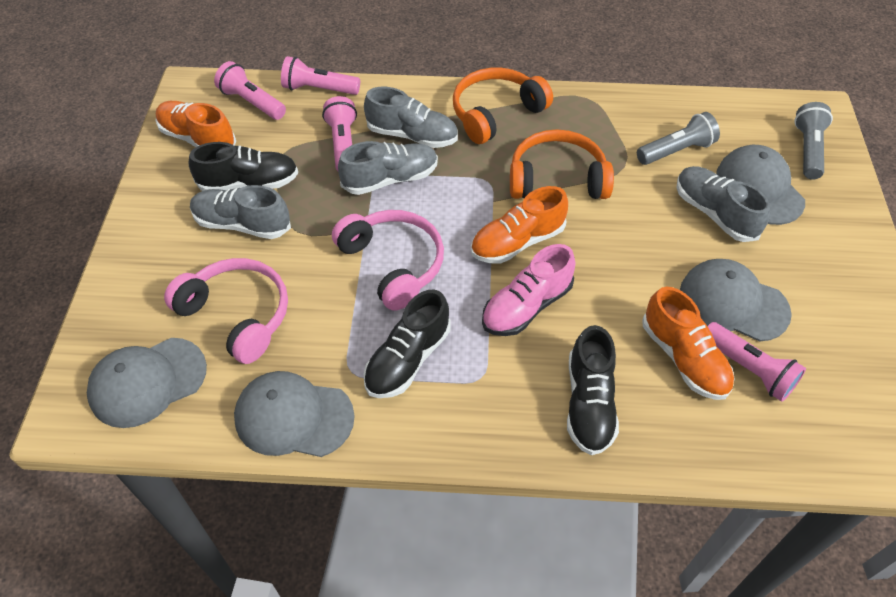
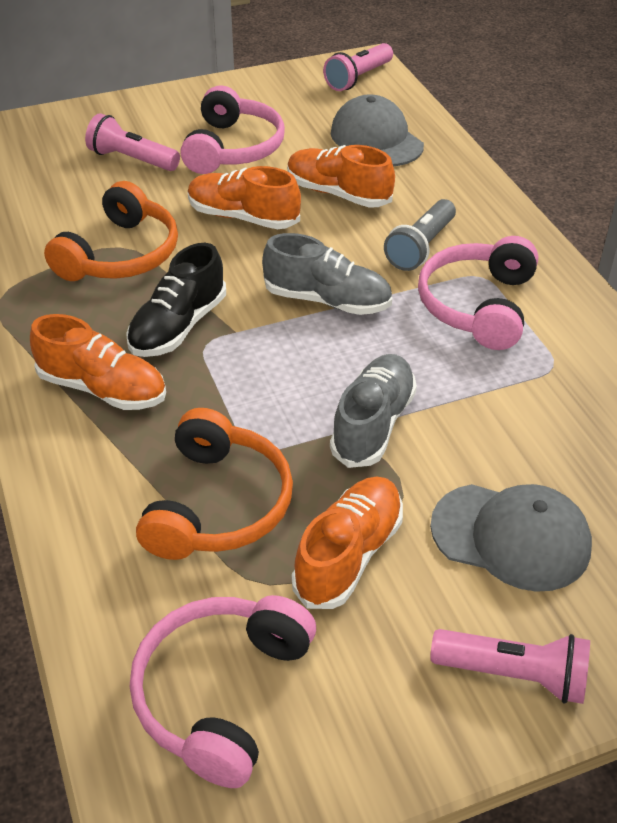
black shoe: 3 -> 1
grey cap: 4 -> 2
grey flashlight: 2 -> 1
grey shoe: 4 -> 2
orange shoe: 3 -> 4
pink flashlight: 4 -> 3
pink headphones: 2 -> 3
pink shoe: 1 -> 0

